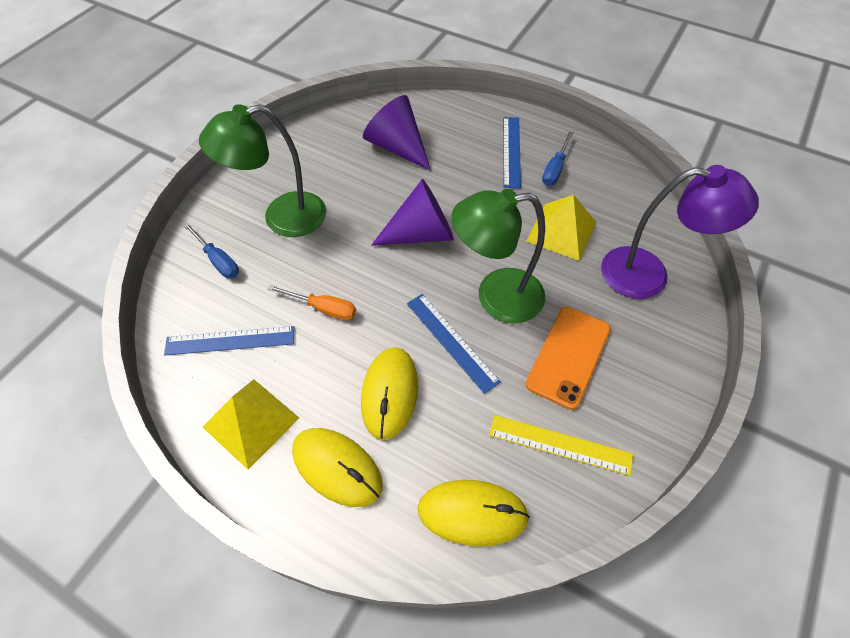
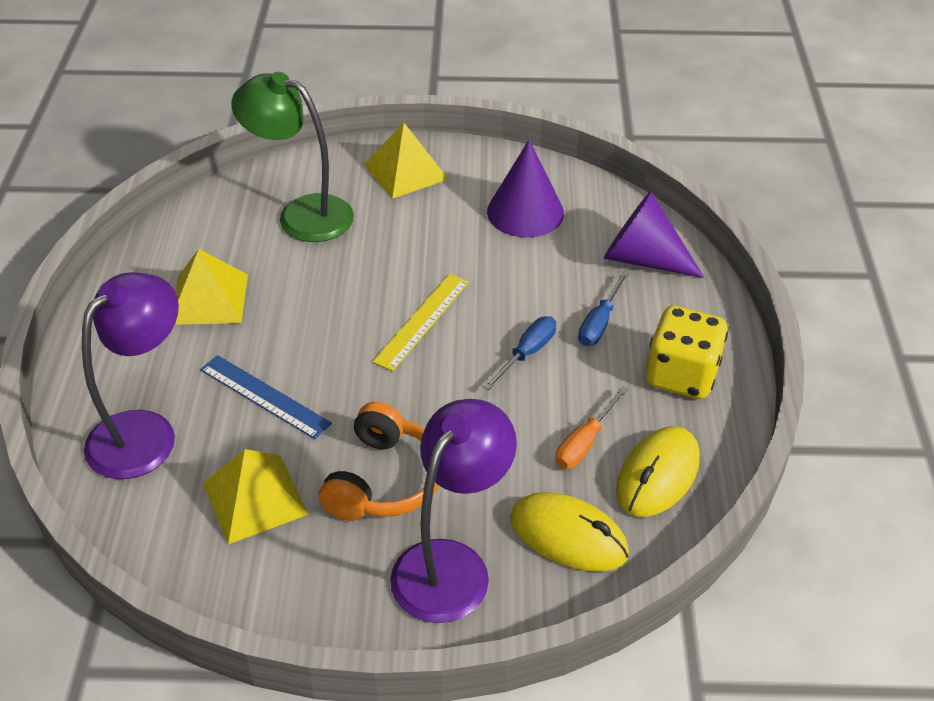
blue ruler: 3 -> 1
green lamp: 2 -> 1
orange headphones: 0 -> 1
orange phone: 1 -> 0
purple lamp: 1 -> 2
yellow dice: 0 -> 1
yellow mouse: 3 -> 2
yellow pyramid: 2 -> 3

